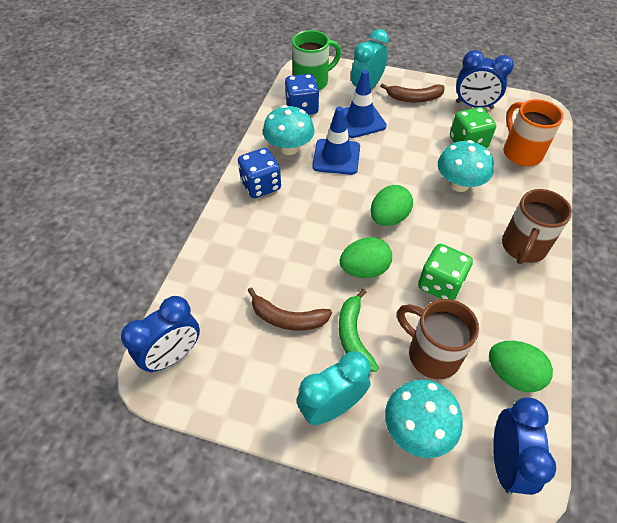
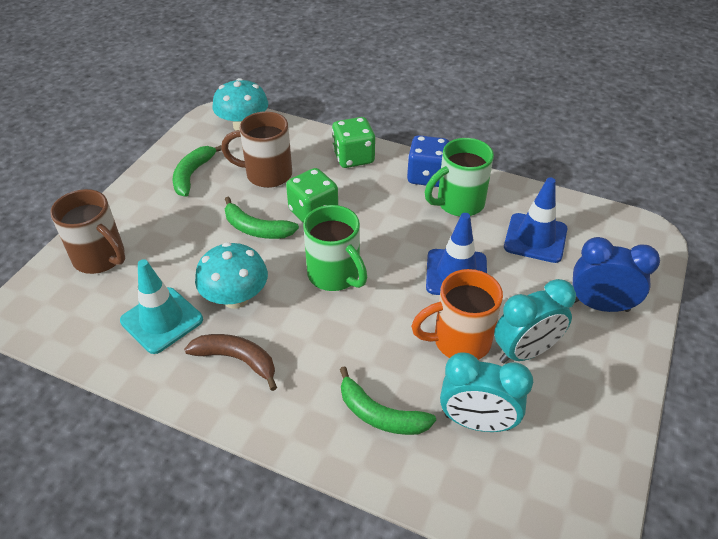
blue clock: 3 -> 1
blue dice: 2 -> 1
brown banana: 2 -> 1
green banana: 1 -> 3
green egg: 3 -> 0
green mug: 1 -> 2
turquoise mushroom: 3 -> 2
turquoise traffic cone: 0 -> 1

